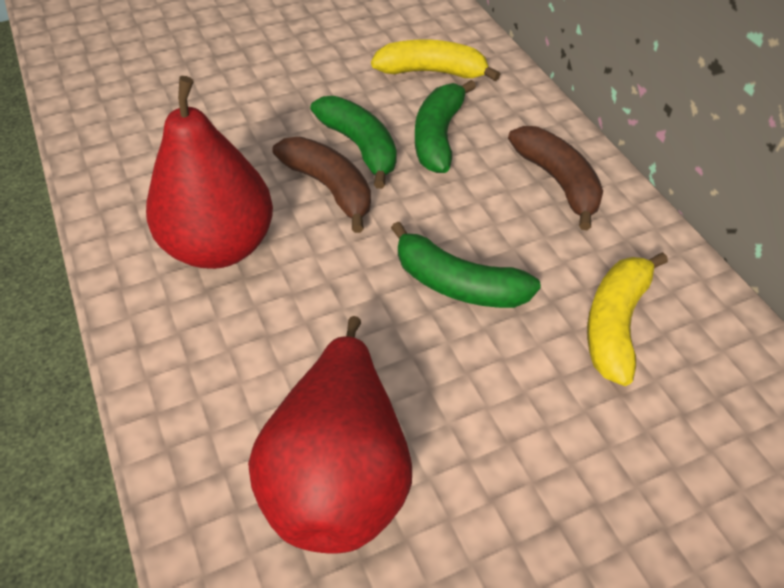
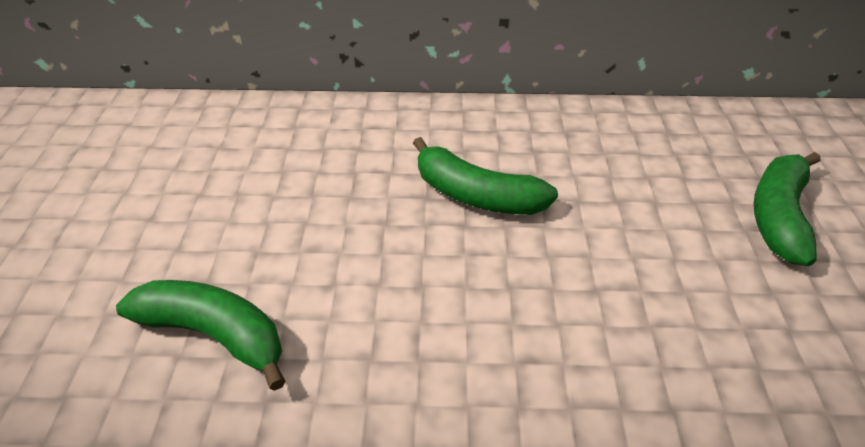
brown banana: 2 -> 0
red pear: 2 -> 0
yellow banana: 2 -> 0

